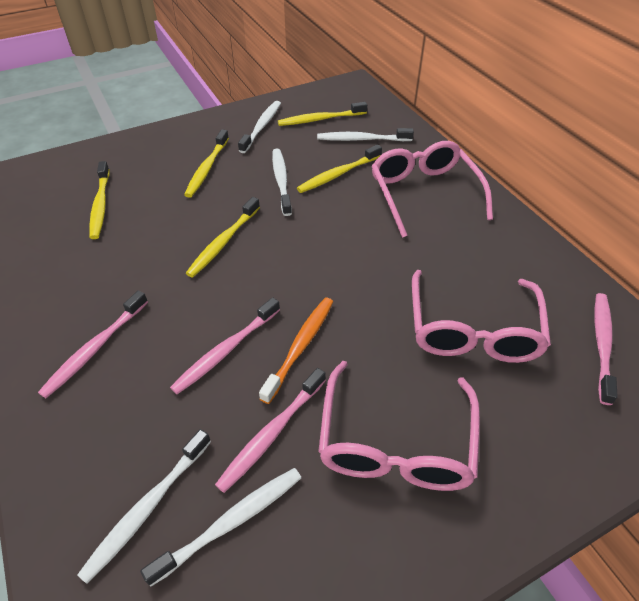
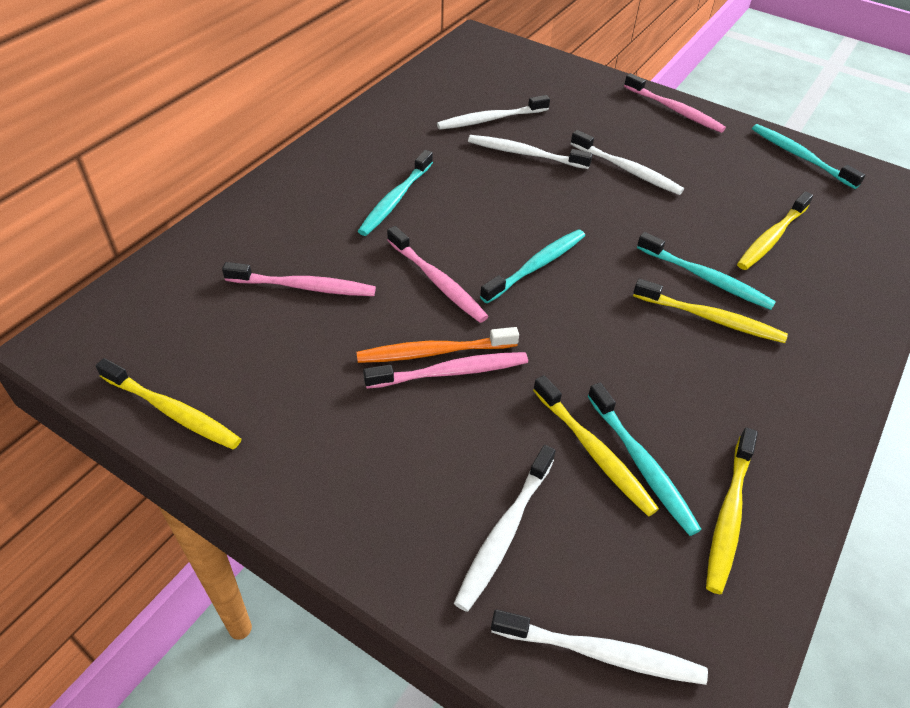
pink glasses: 3 -> 0
turquoise toothbrush: 0 -> 5

